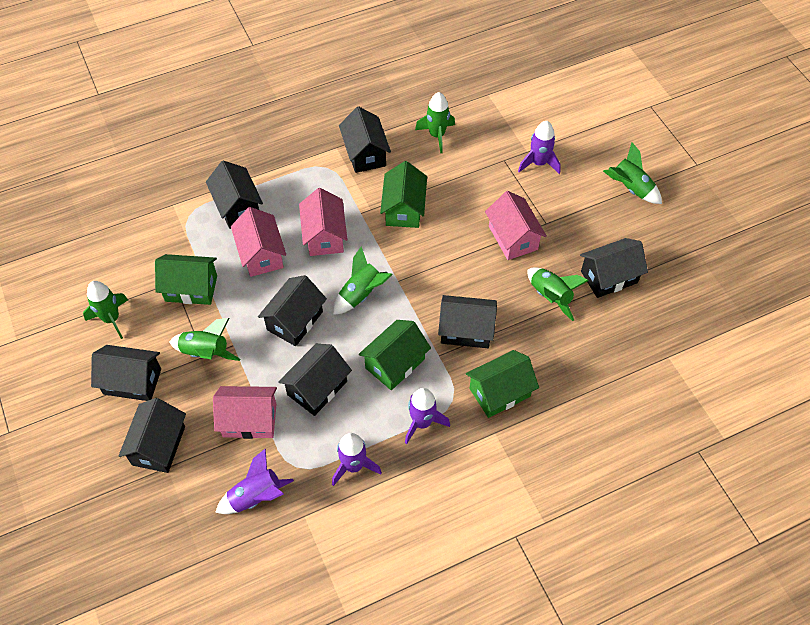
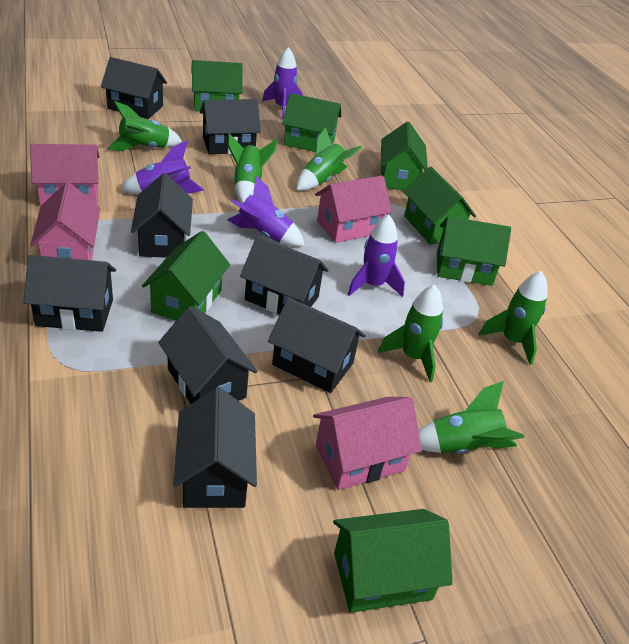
green house: 4 -> 7

